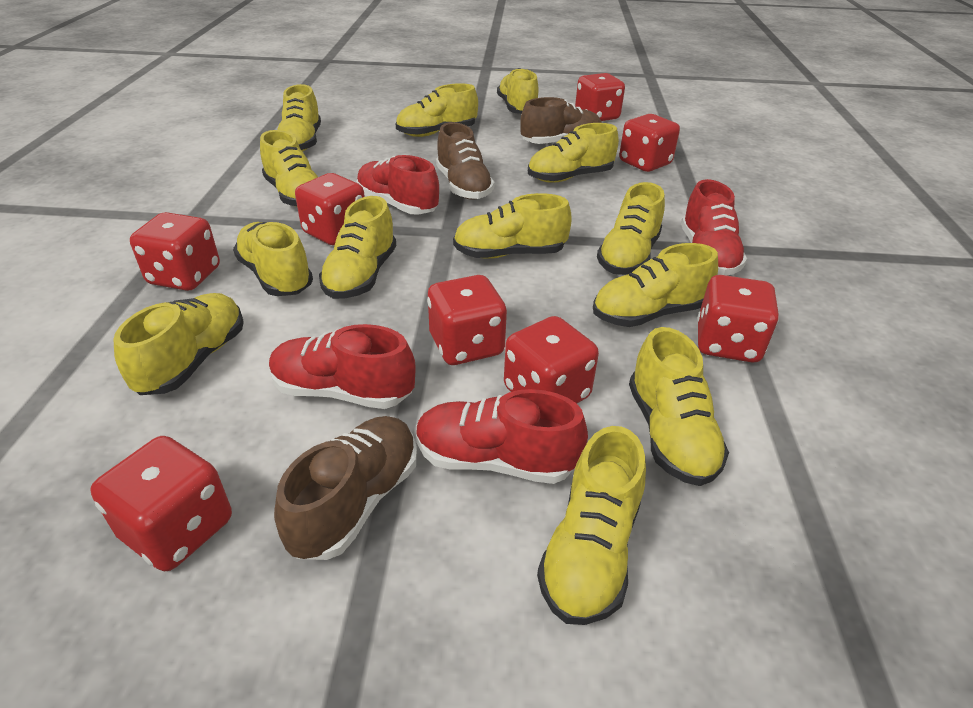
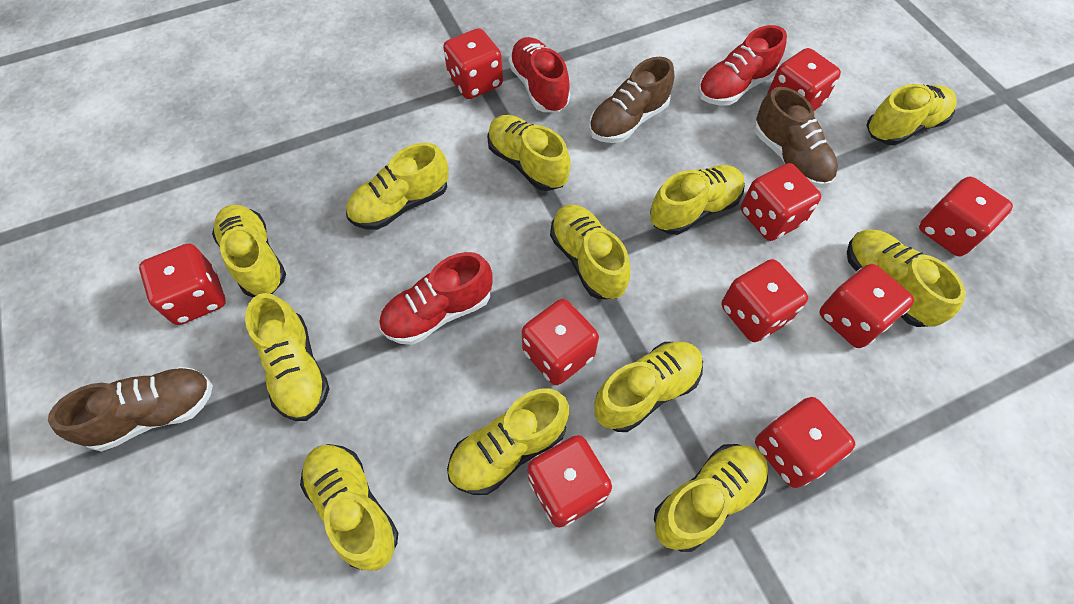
red dice: 8 -> 10
red shoe: 4 -> 3
yellow shoe: 13 -> 12

